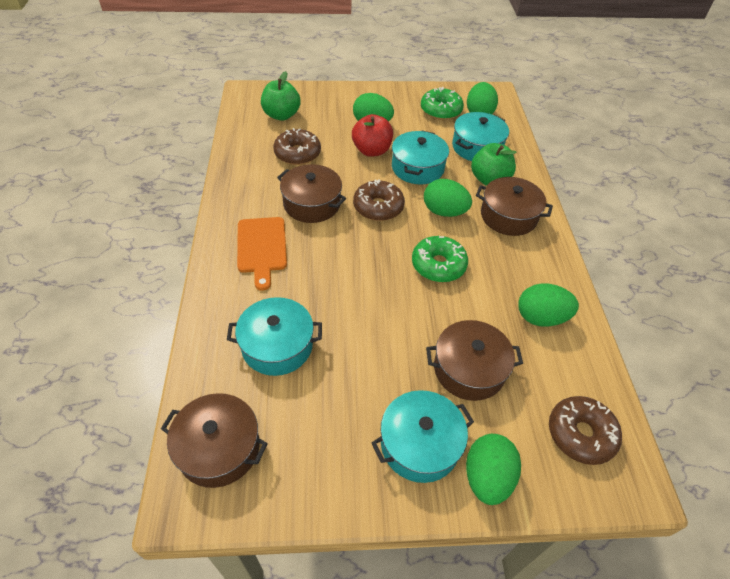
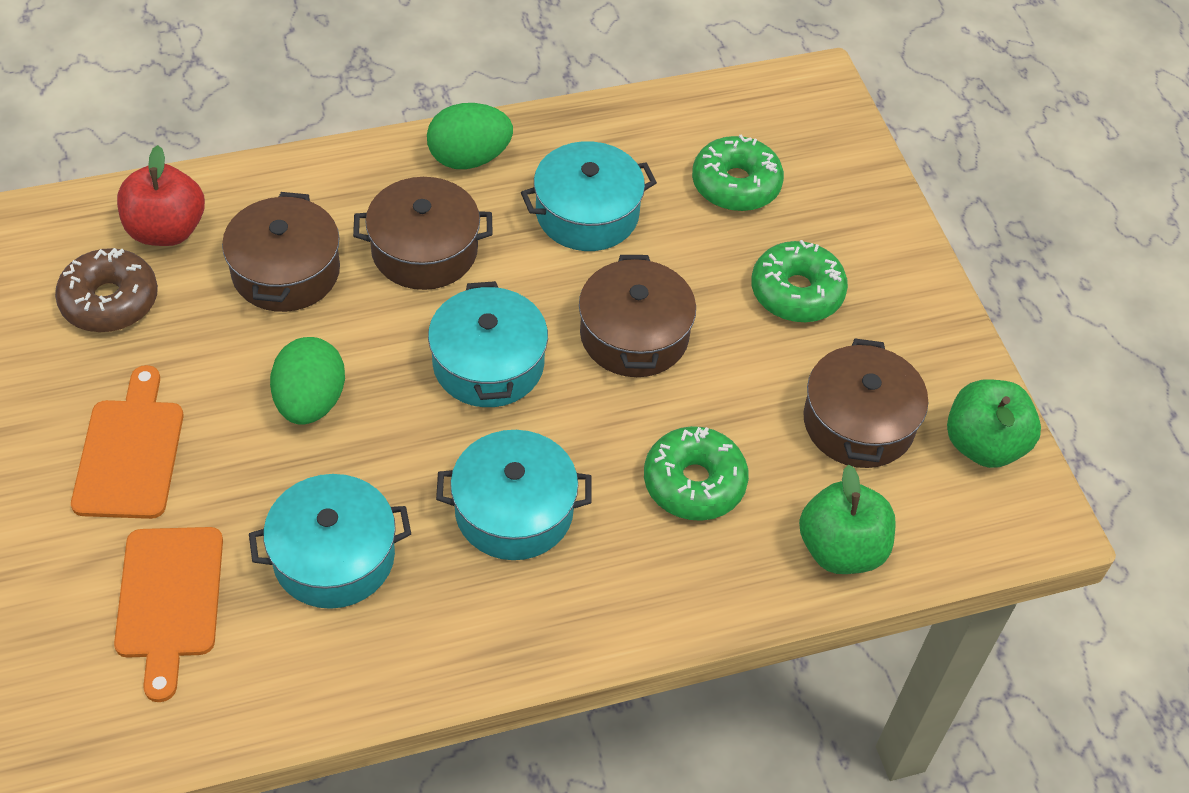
brown donut: 3 -> 1
green donut: 2 -> 3
green egg: 5 -> 2
orange cutting board: 1 -> 2

